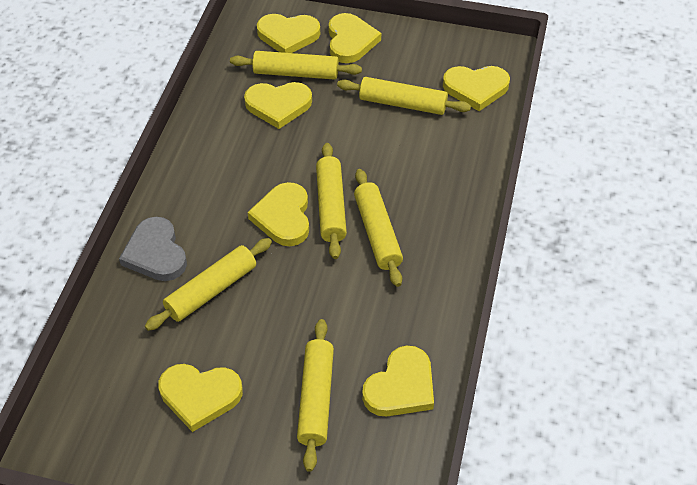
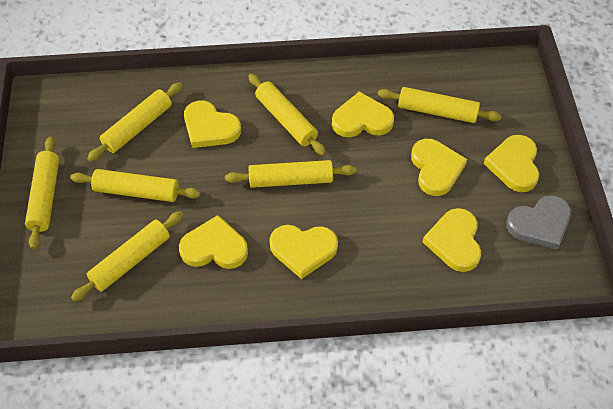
yellow rolling pin: 6 -> 7

